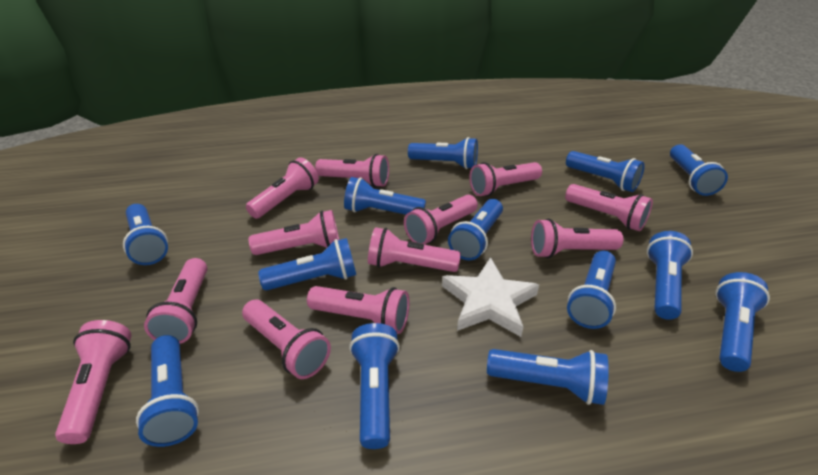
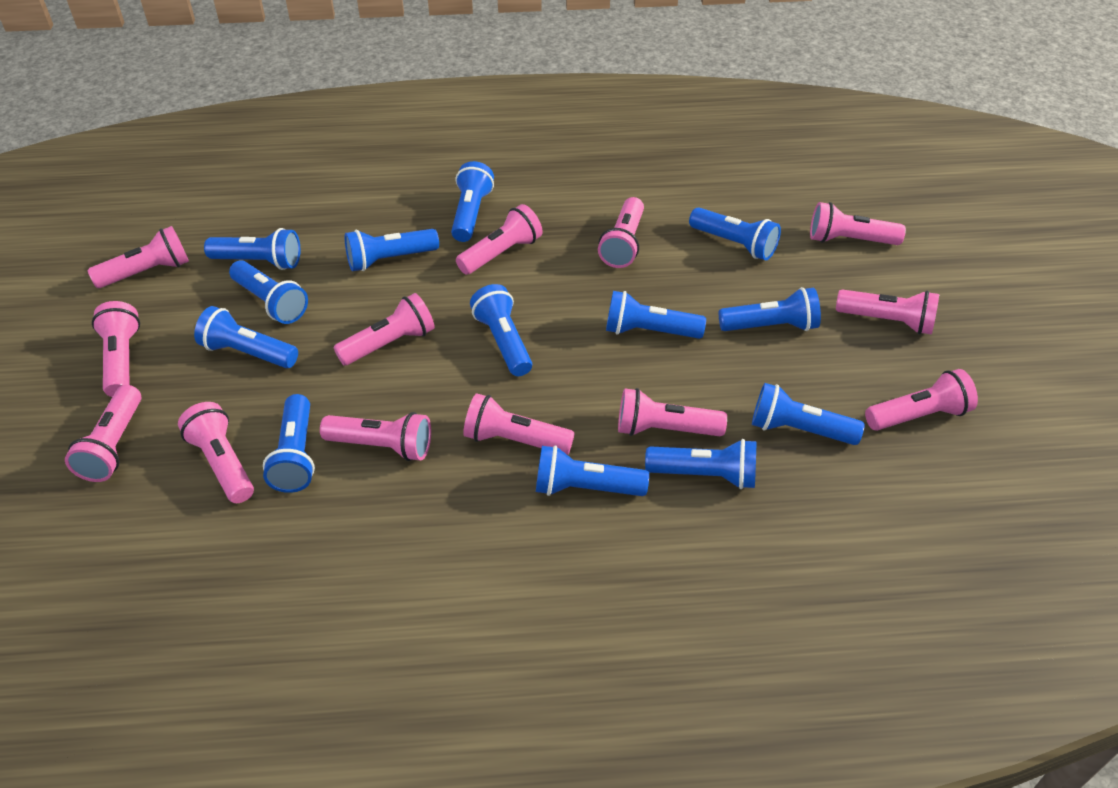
pink flashlight: 12 -> 13
white star: 1 -> 0

